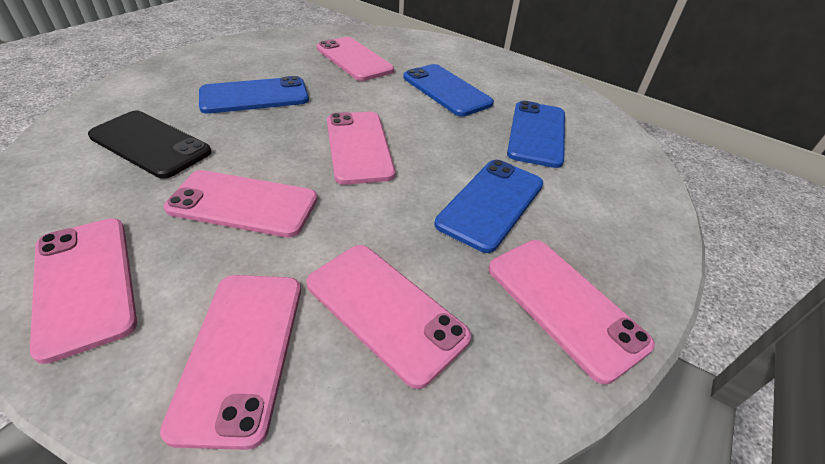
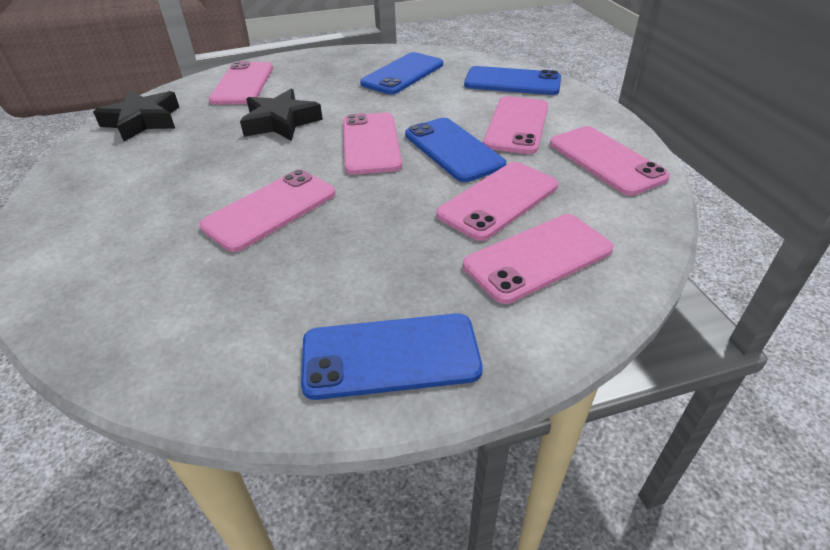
black phone: 1 -> 0
black star: 0 -> 2

